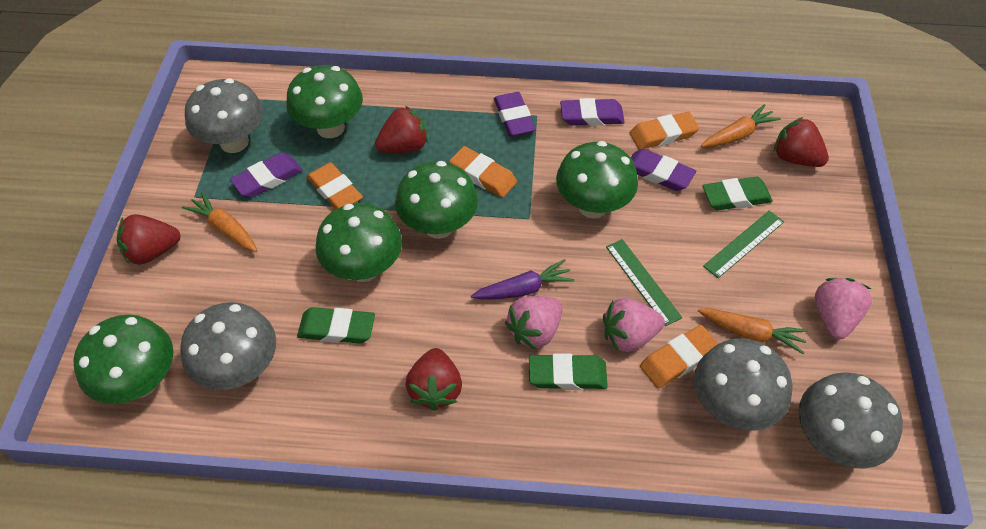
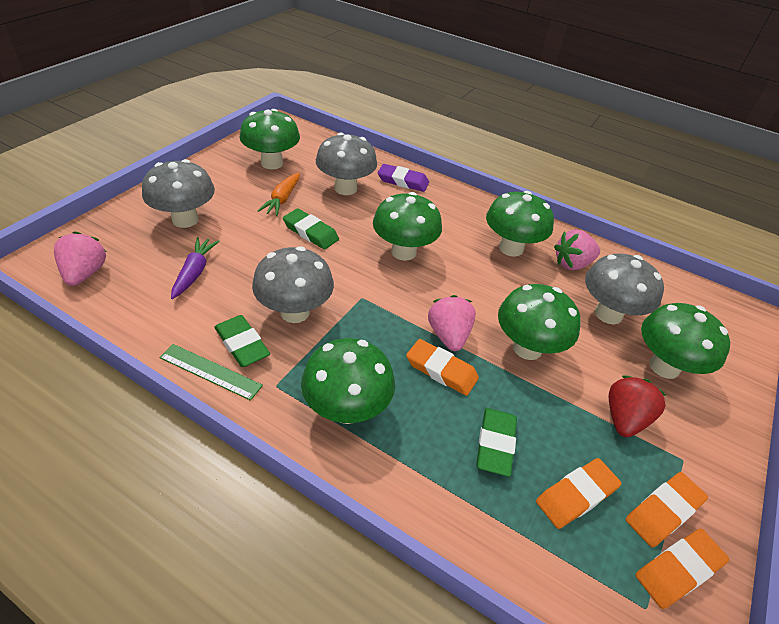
green mushroom: 5 -> 6
green ruler: 2 -> 1
orange carrot: 3 -> 1
purple eraser: 4 -> 1
red strawberry: 4 -> 1

